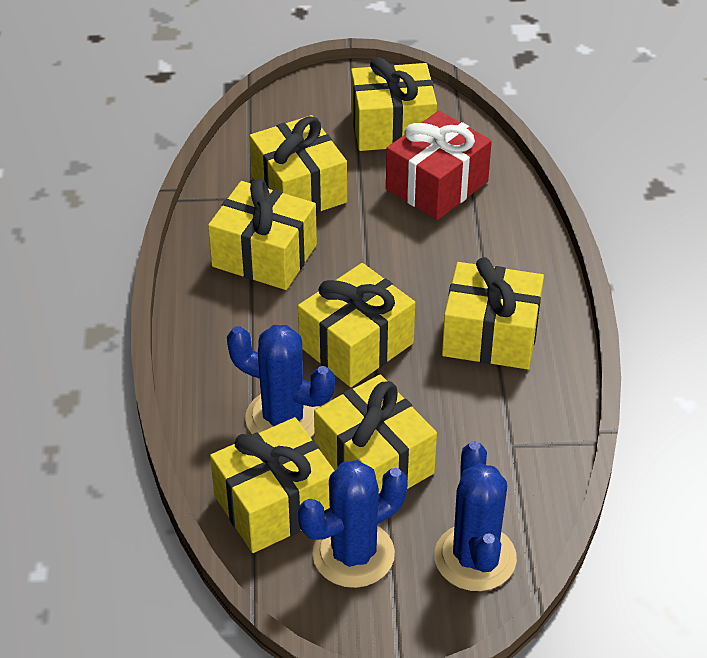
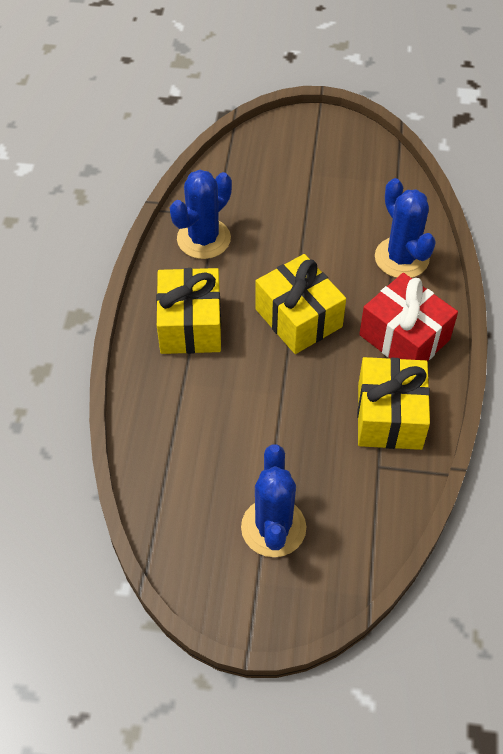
yellow gift: 7 -> 3

